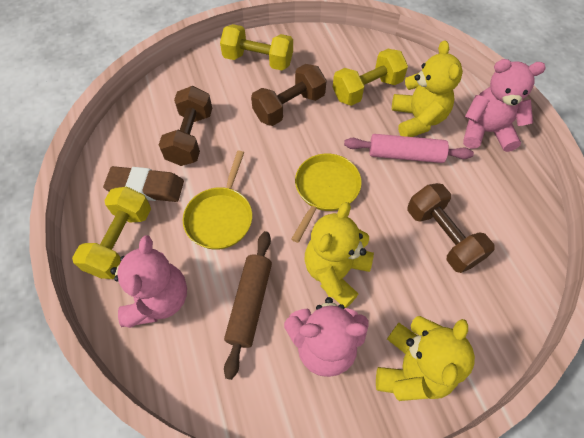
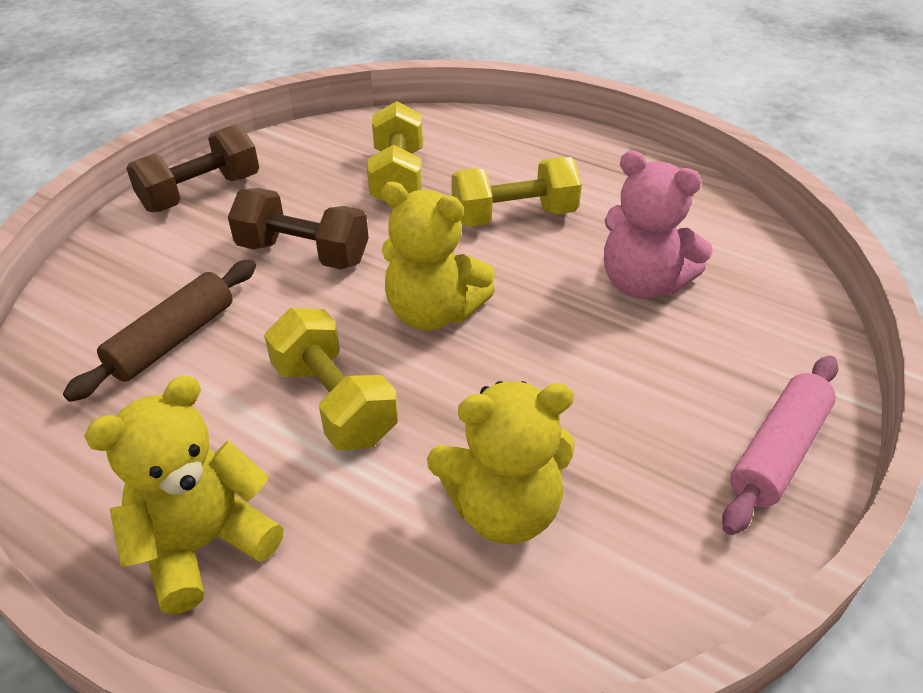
brown dumbbell: 3 -> 2
brown eraser: 1 -> 0
pink teddy bear: 3 -> 1
yellow pan: 2 -> 0

